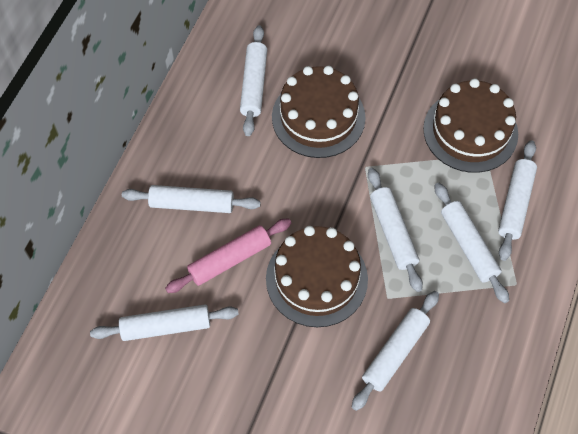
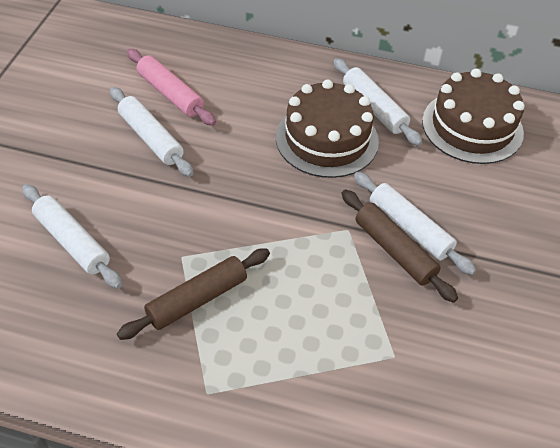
brown cake: 3 -> 2
brown rolling pin: 0 -> 2
white rolling pin: 7 -> 4

